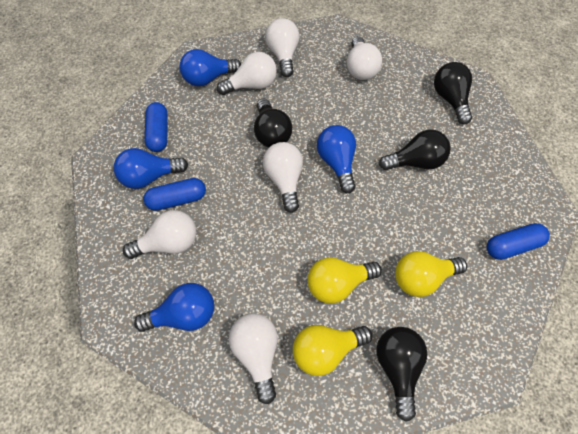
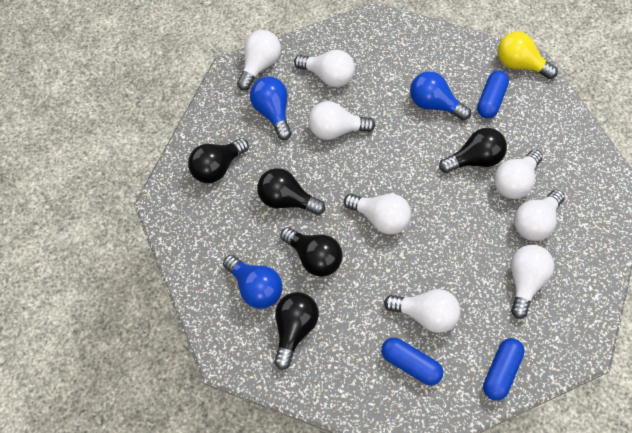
black light bulb: 4 -> 5
blue light bulb: 4 -> 3
white light bulb: 6 -> 8
yellow light bulb: 3 -> 1

